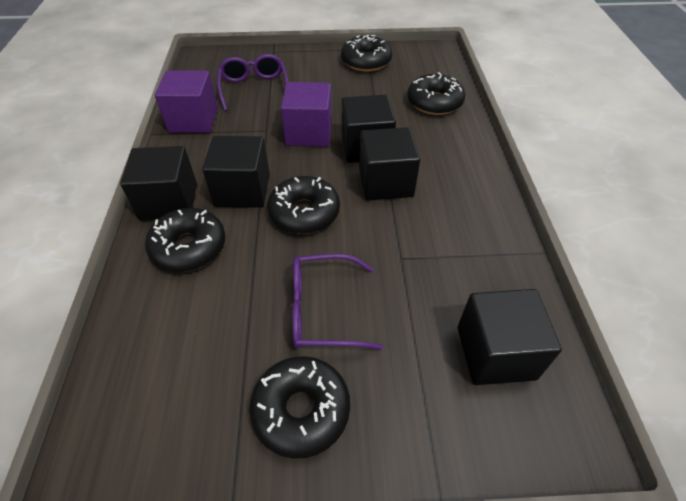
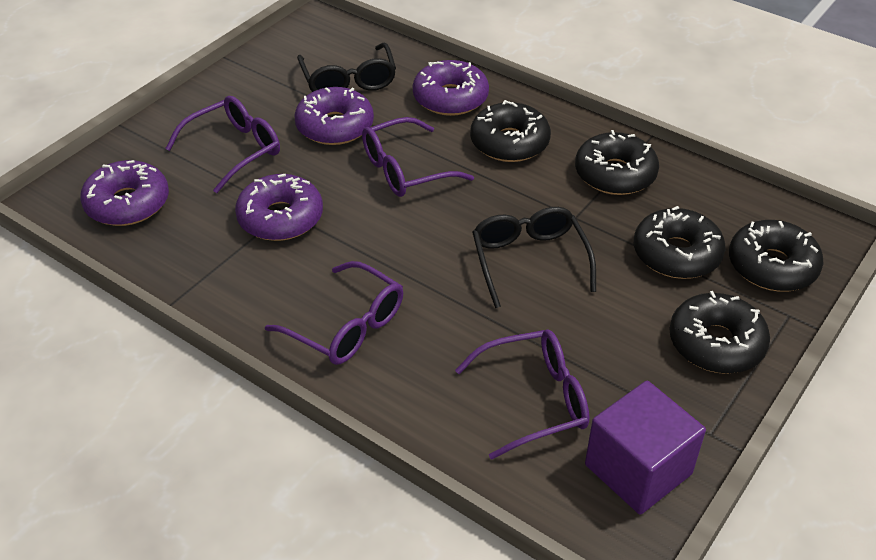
black cube: 5 -> 0
black glasses: 0 -> 2
purple cube: 2 -> 1
purple donut: 0 -> 4
purple glasses: 2 -> 4

